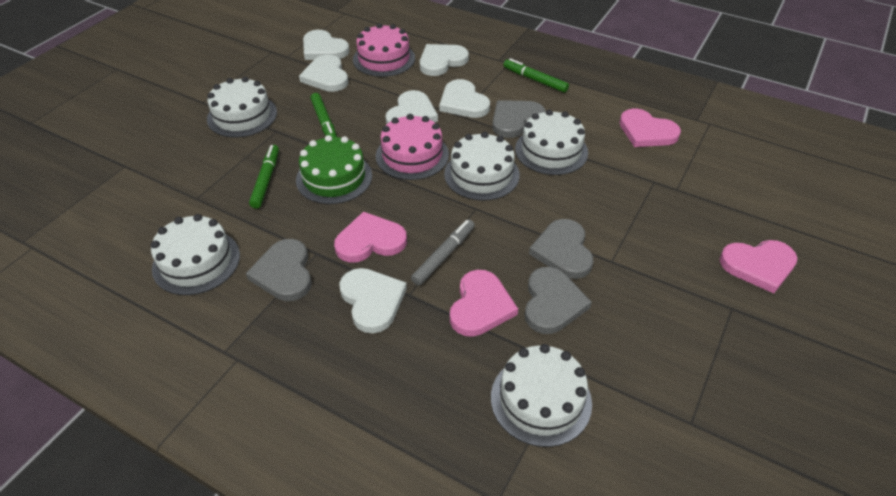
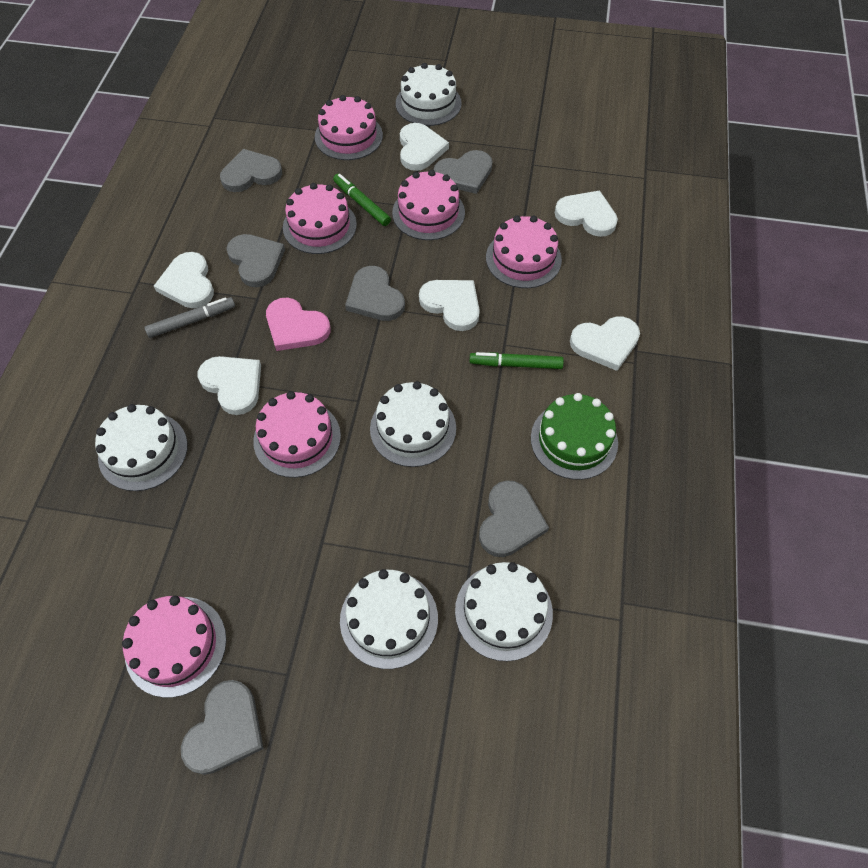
green marker: 3 -> 2
grey heart: 4 -> 6
pink cake: 2 -> 6
pink heart: 4 -> 1

